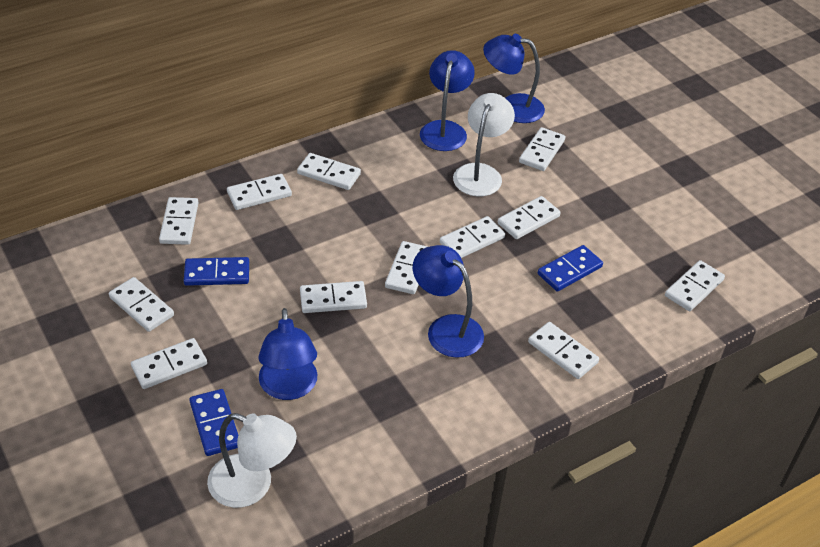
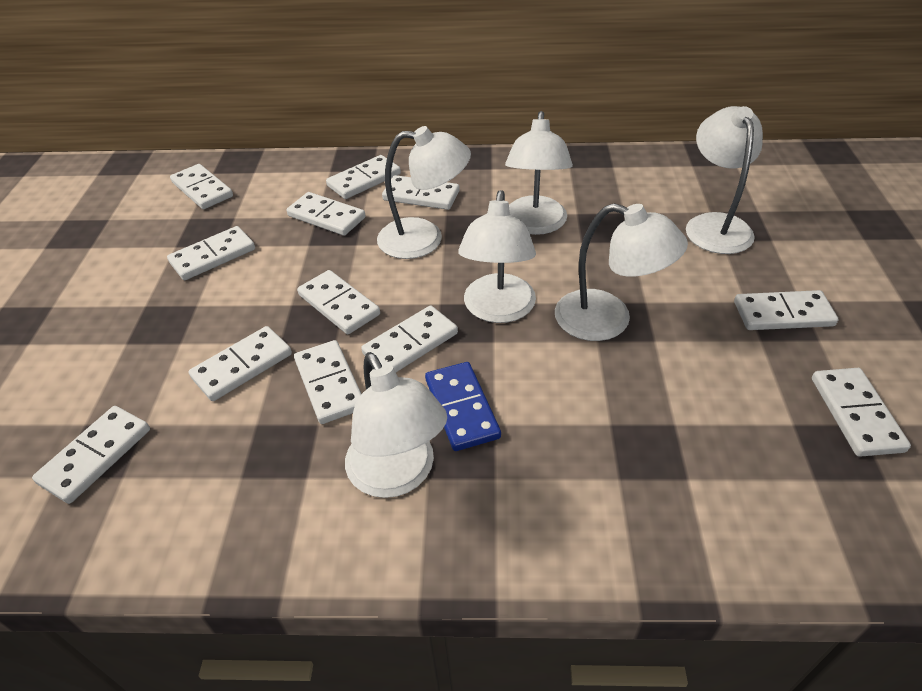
blue domino: 3 -> 1
blue lamp: 4 -> 0
white lamp: 2 -> 6

